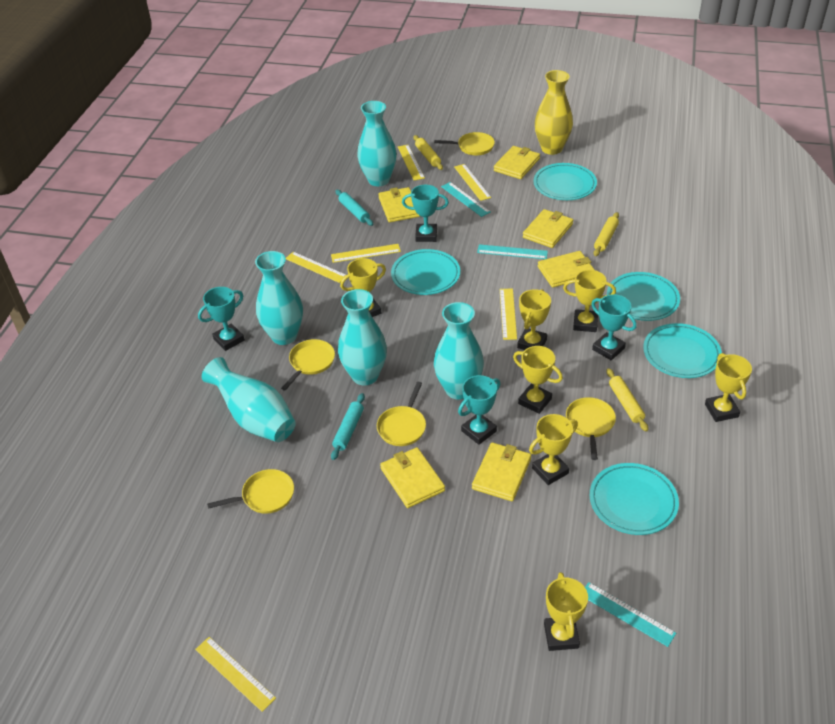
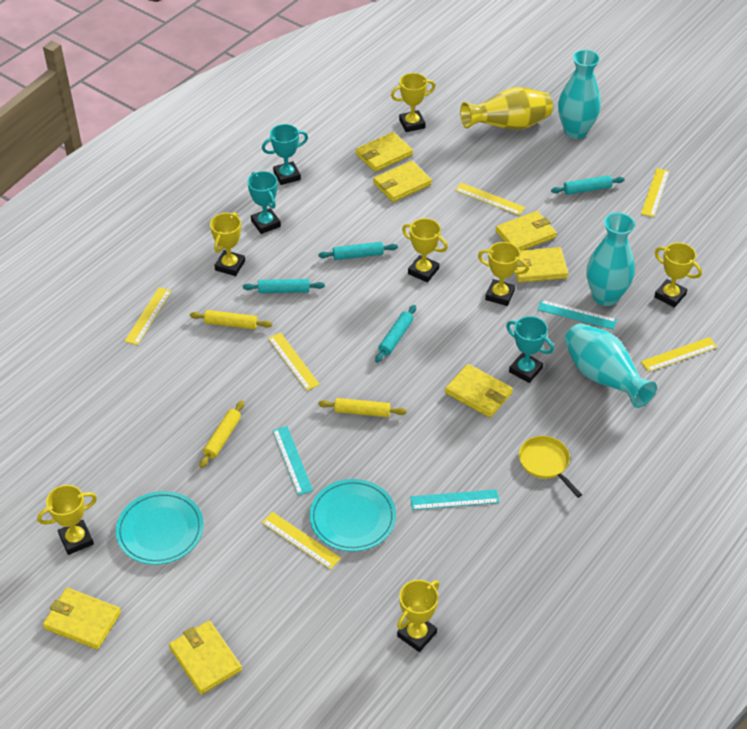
turquoise plate: 5 -> 2
turquoise rolling pin: 2 -> 4
turquoise trophy: 4 -> 3
turquoise vase: 5 -> 3
yellow pan: 5 -> 1
yellow wallet: 6 -> 7

